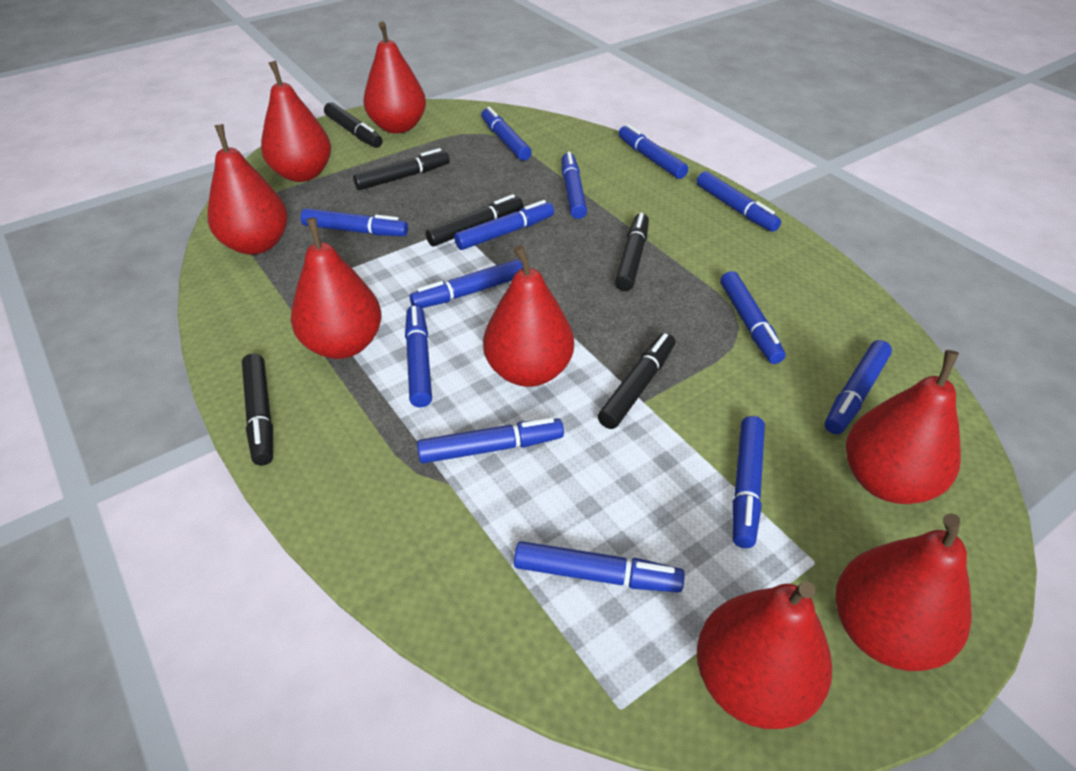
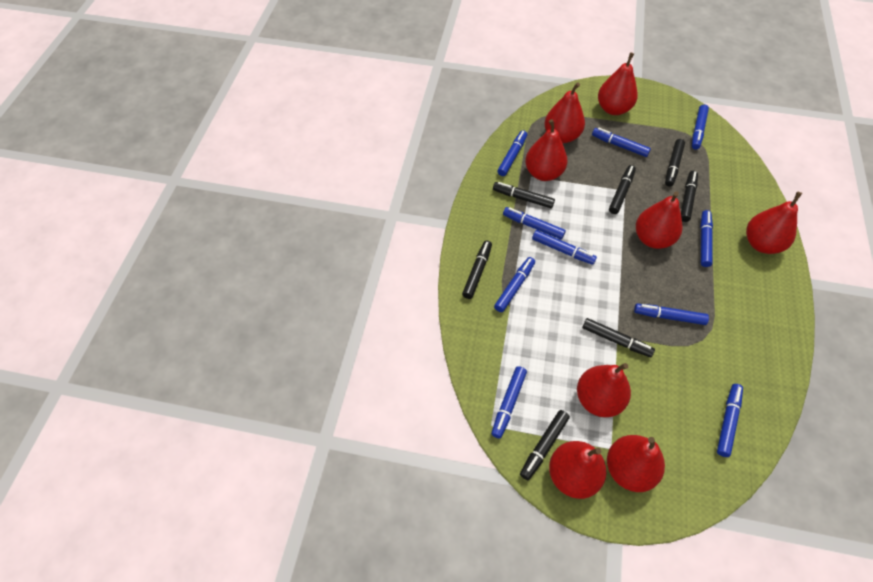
black marker: 6 -> 7
blue marker: 13 -> 10

